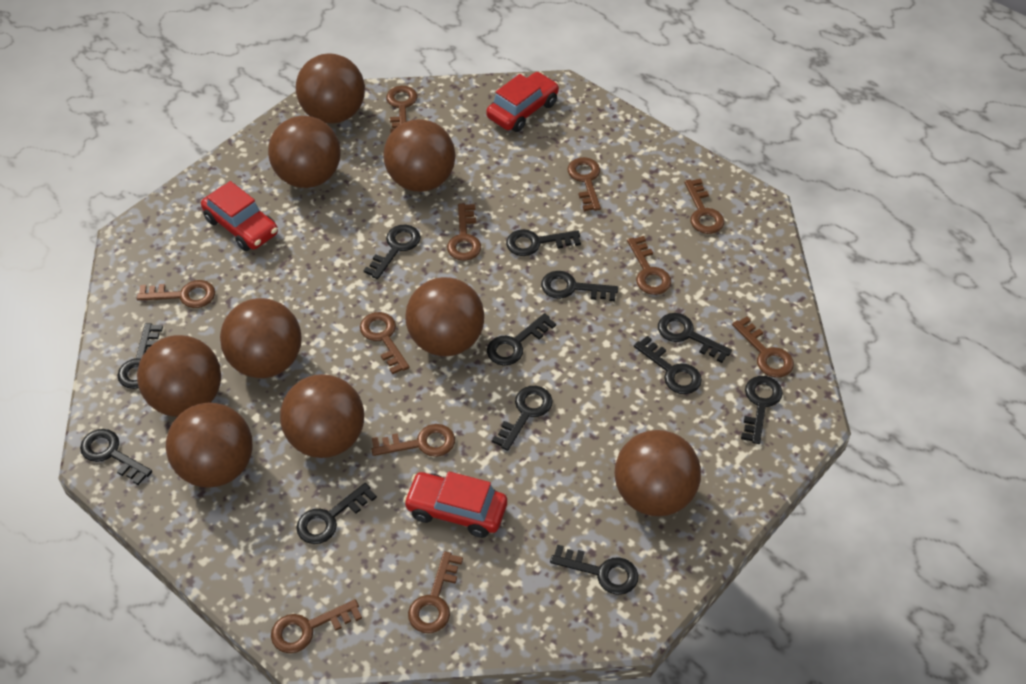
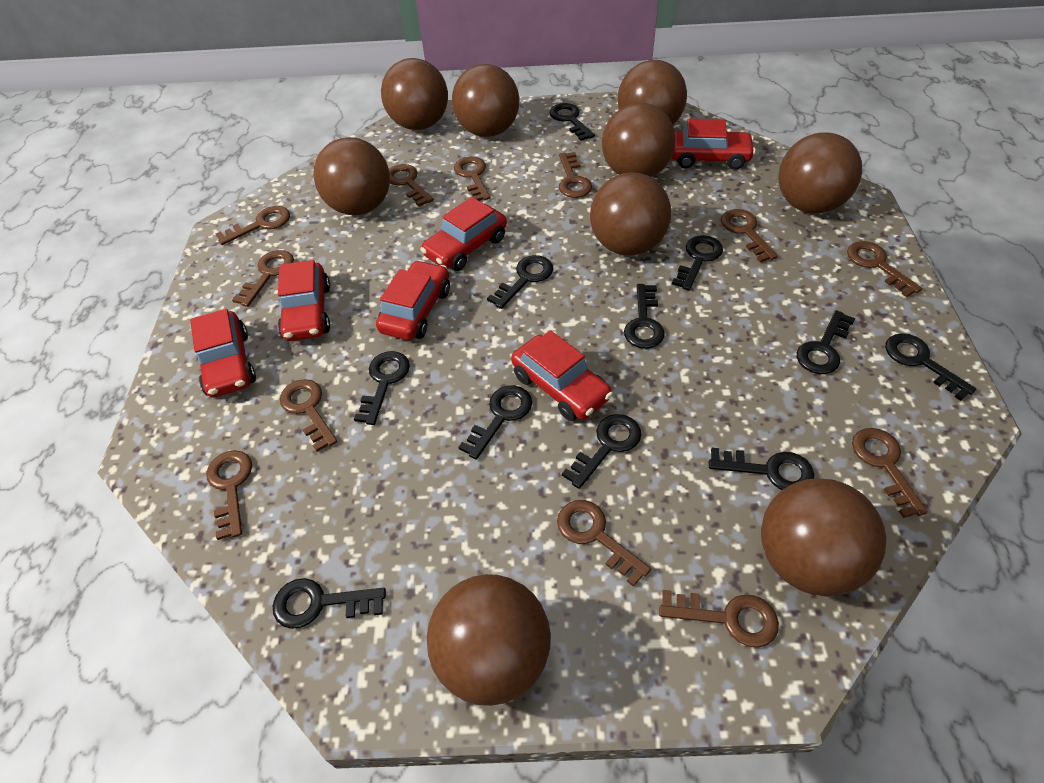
black key: 12 -> 11
brown key: 11 -> 12
red car: 3 -> 6

